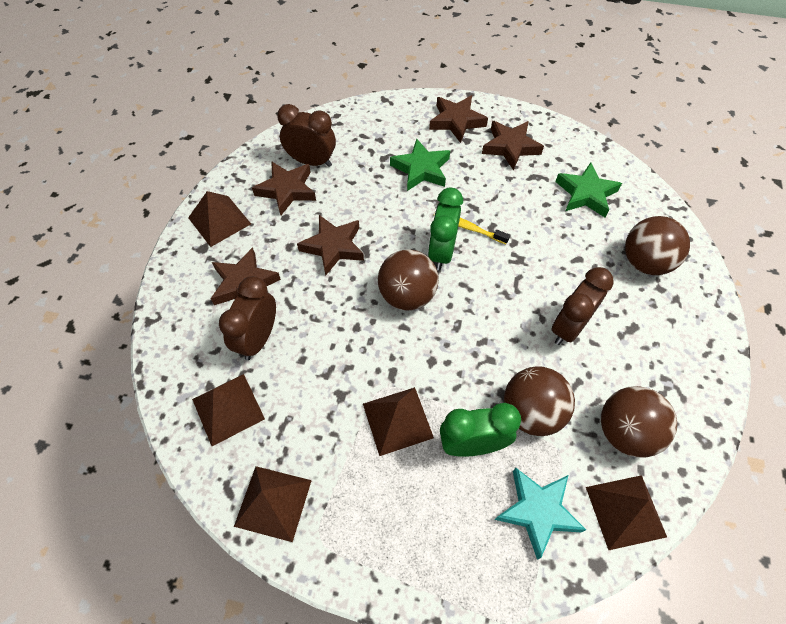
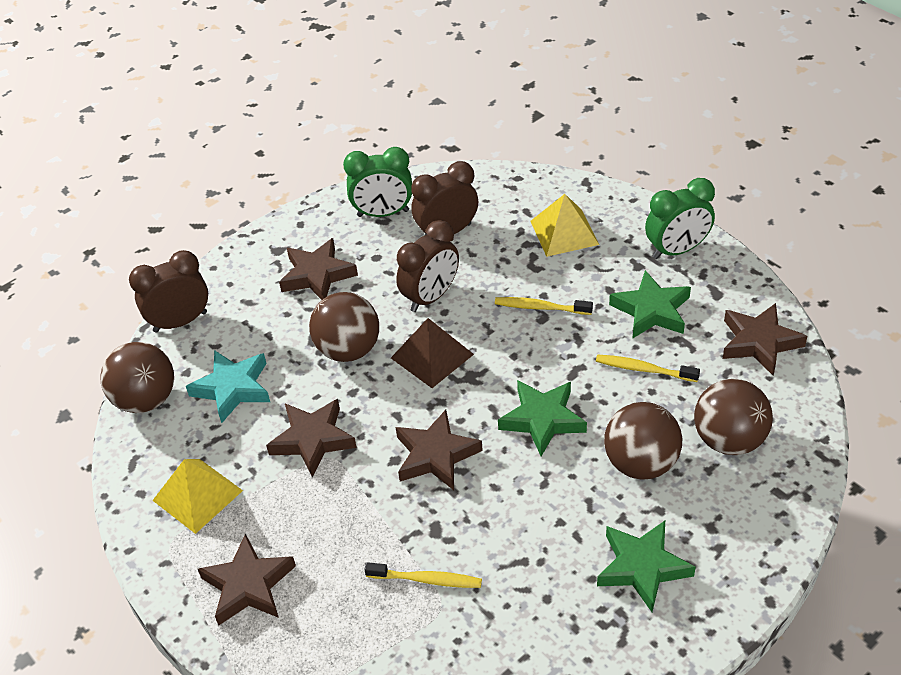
brown pyramid: 5 -> 1
green star: 2 -> 3
yellow pyramid: 0 -> 2
yellow toothbrush: 1 -> 3

